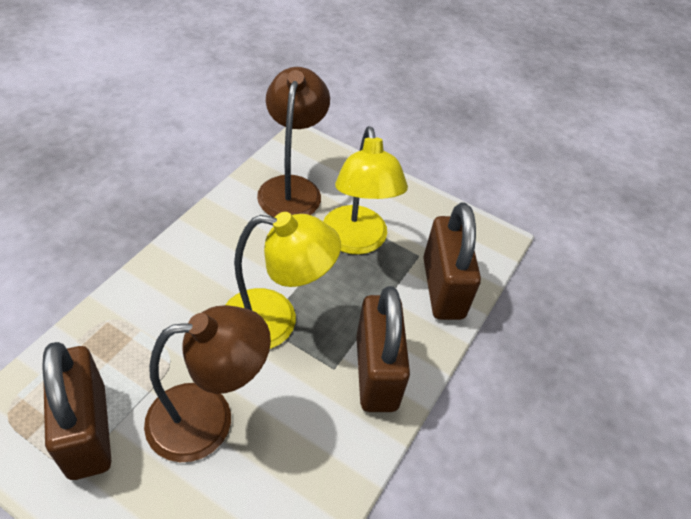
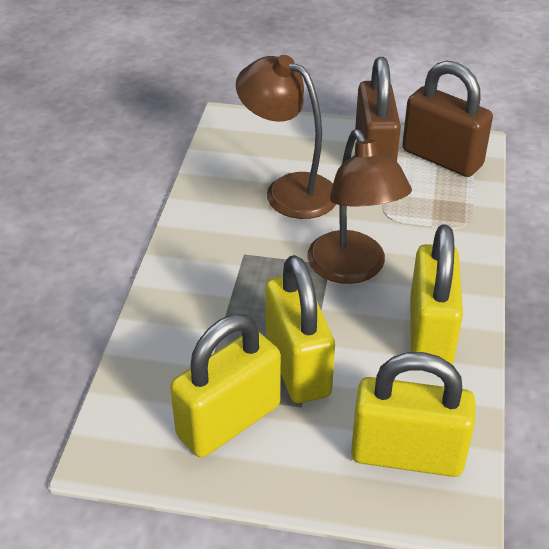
brown padlock: 3 -> 2
yellow lamp: 2 -> 0
yellow padlock: 0 -> 4

